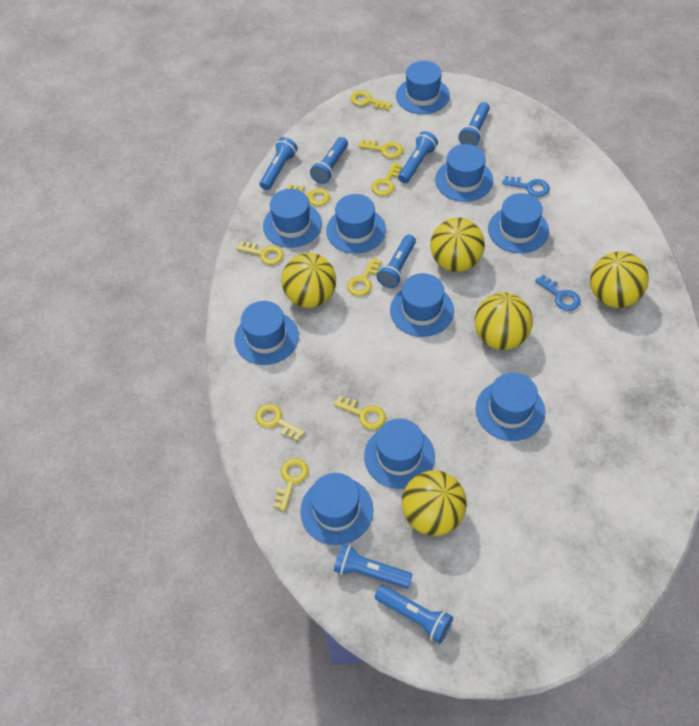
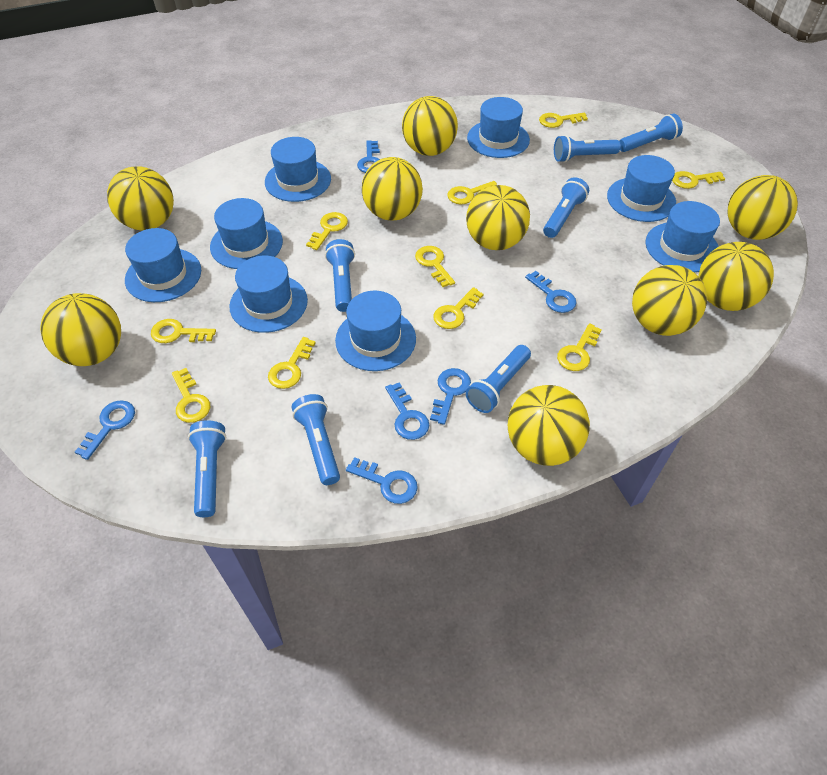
blue hat: 10 -> 8
blue key: 2 -> 6
yellow ball: 5 -> 9
yellow key: 9 -> 10

